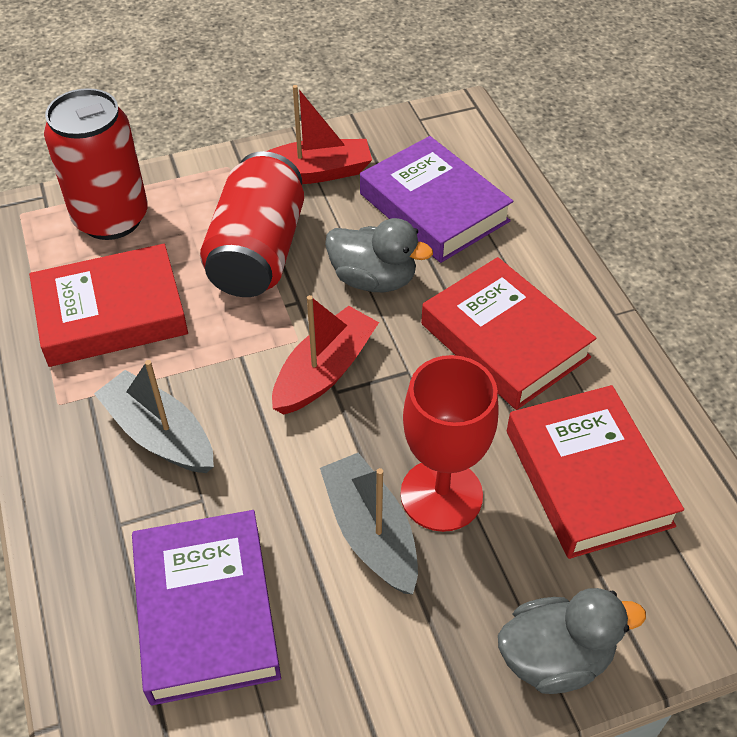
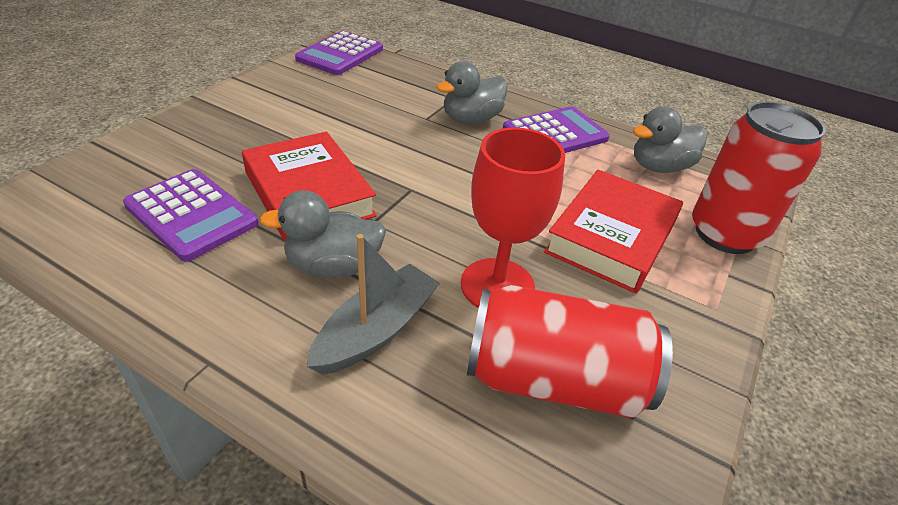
grey boat: 2 -> 1
grey duck: 2 -> 3
purple book: 2 -> 0
purple calculator: 0 -> 3
red boat: 2 -> 0
red book: 3 -> 2

